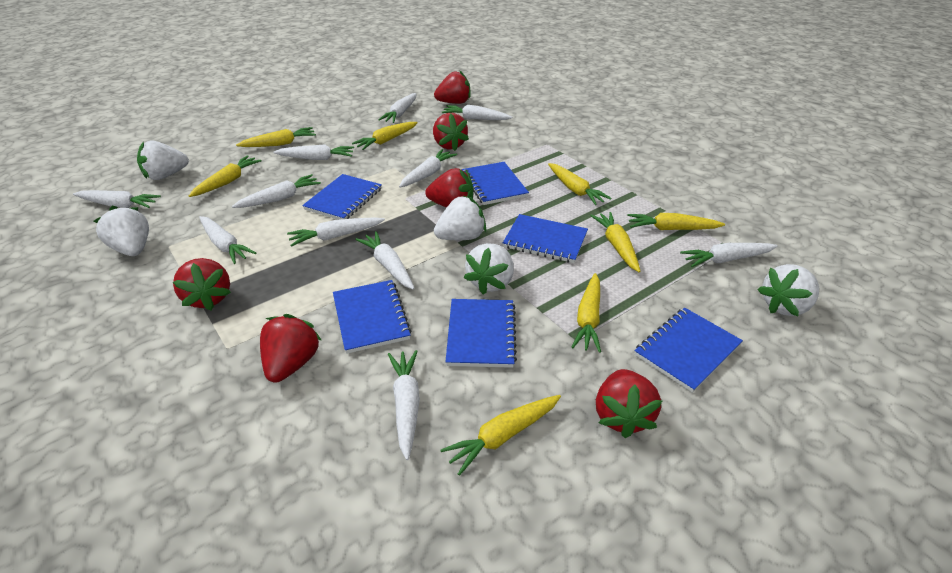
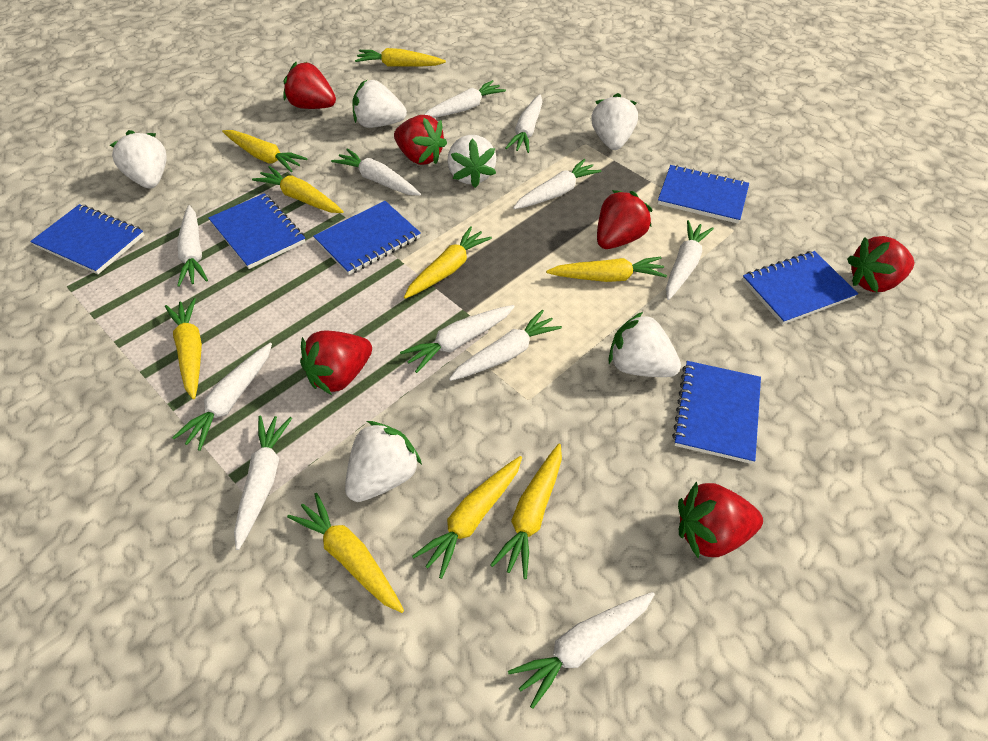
white strawberry: 5 -> 6
yellow carrot: 8 -> 9

